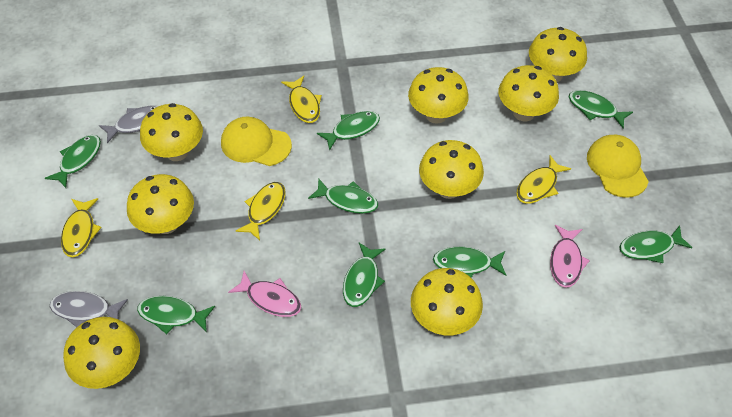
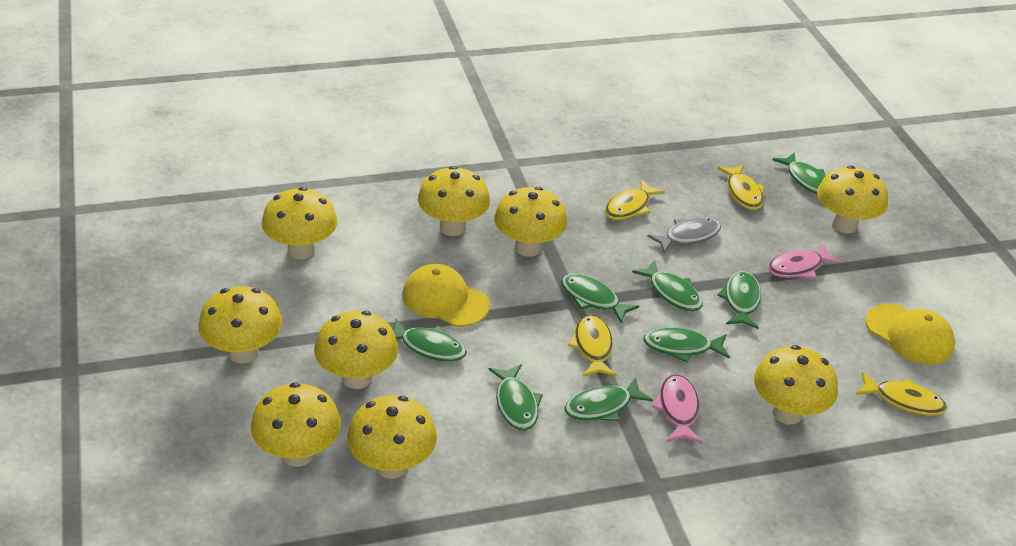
grey fish: 2 -> 1
yellow mushroom: 8 -> 9

